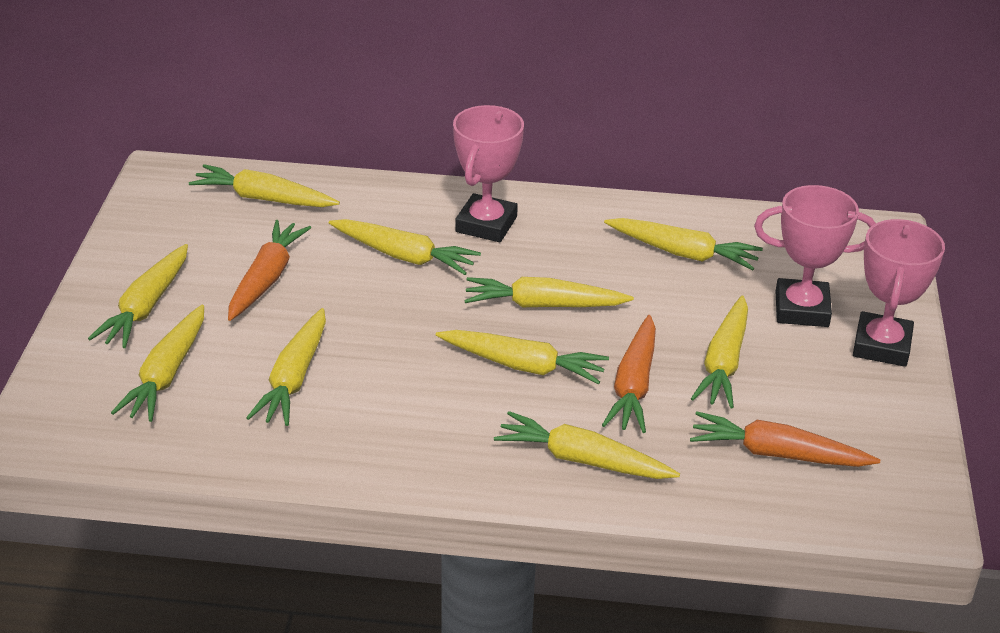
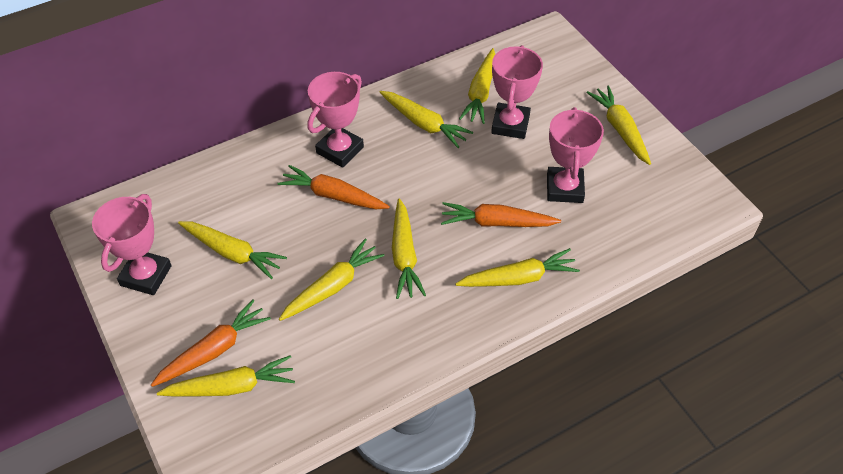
pink trophy: 3 -> 4
yellow carrot: 10 -> 8

